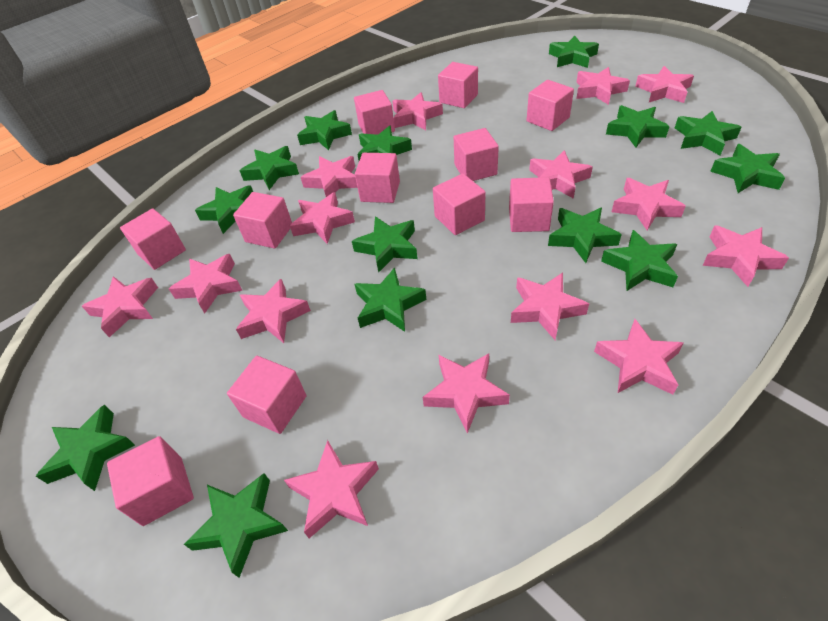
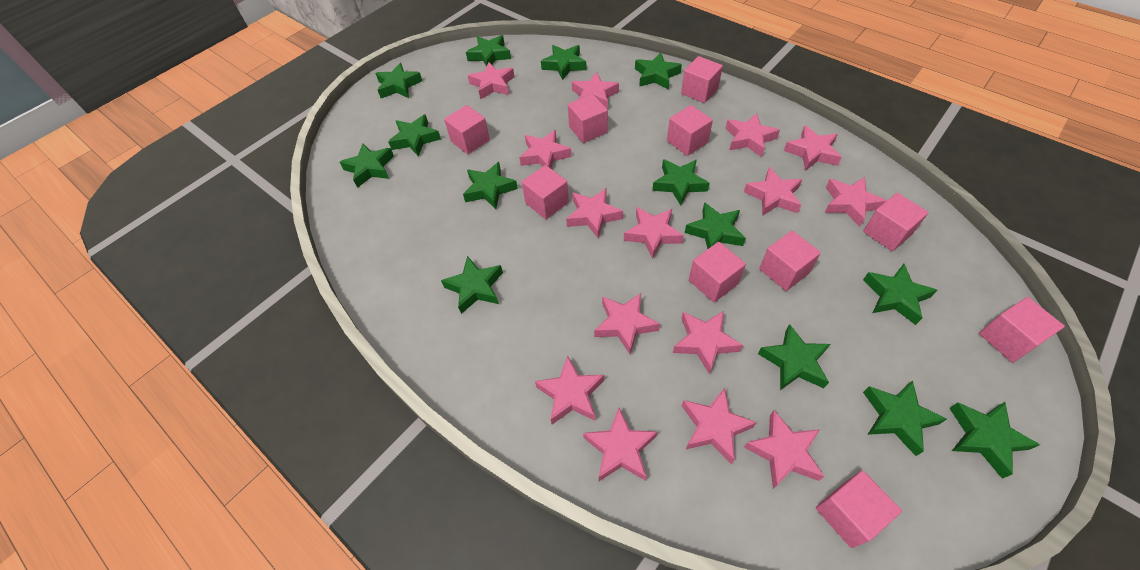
pink cube: 11 -> 10

